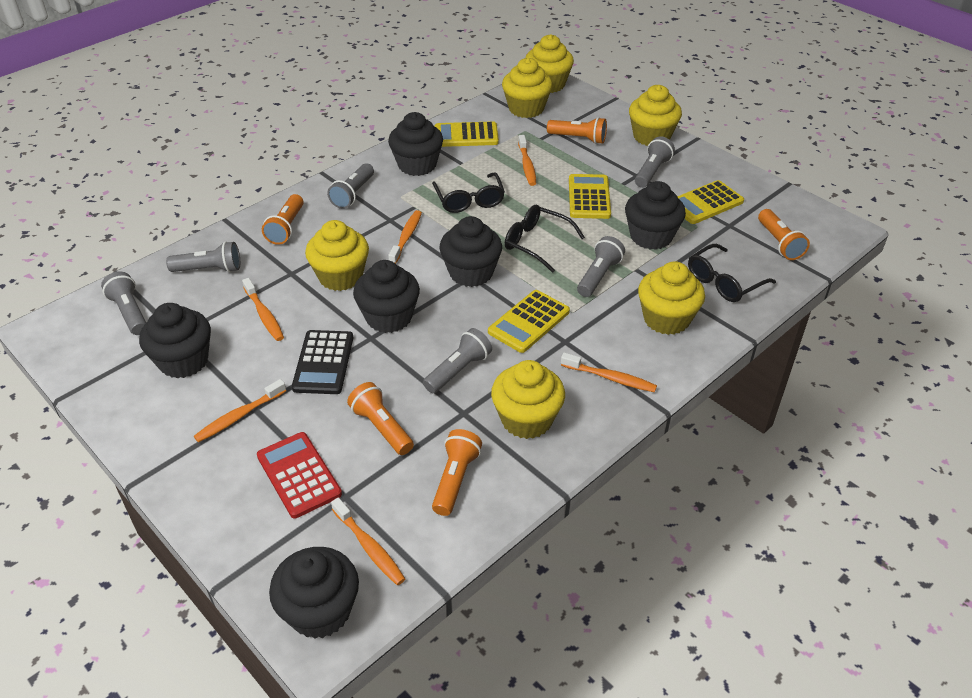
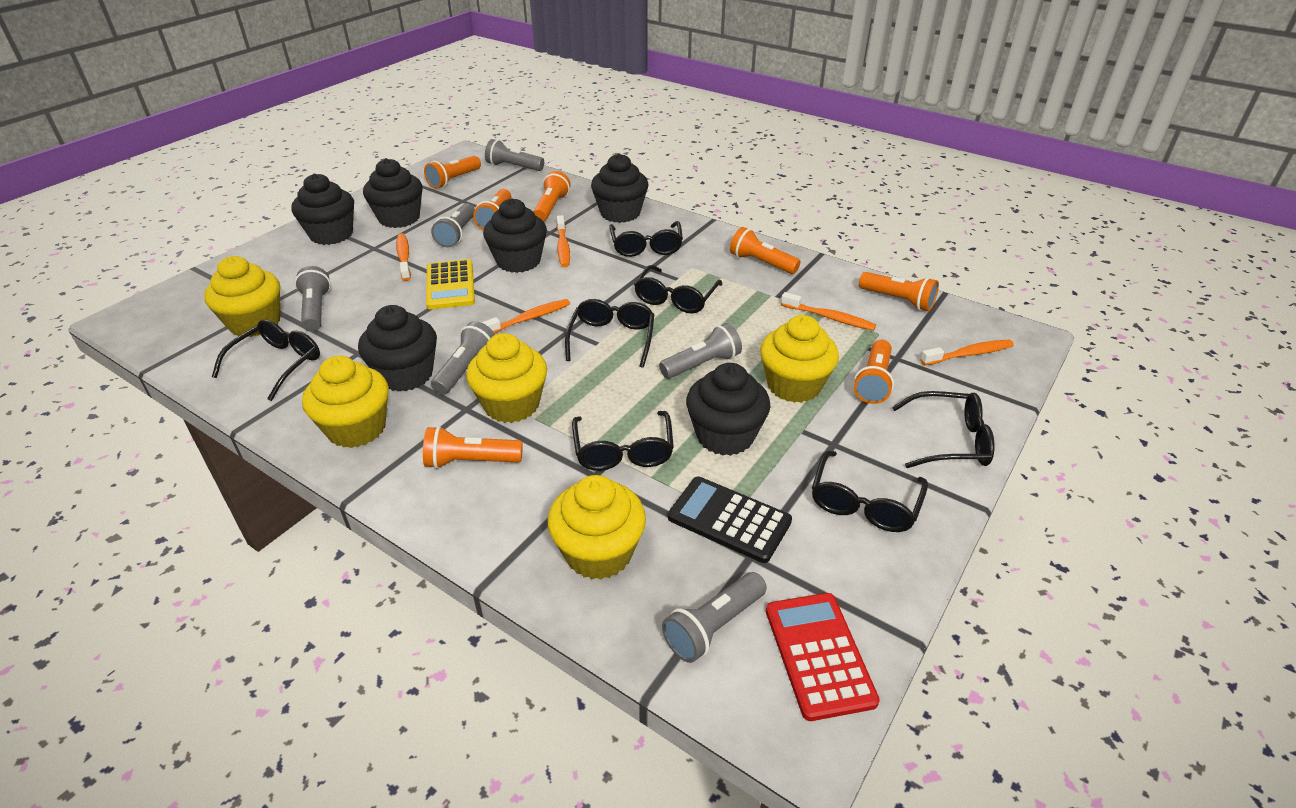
black glasses: 3 -> 7
orange flashlight: 5 -> 7
orange toothbrush: 6 -> 5
yellow calculator: 4 -> 1
yellow cupcake: 6 -> 5

